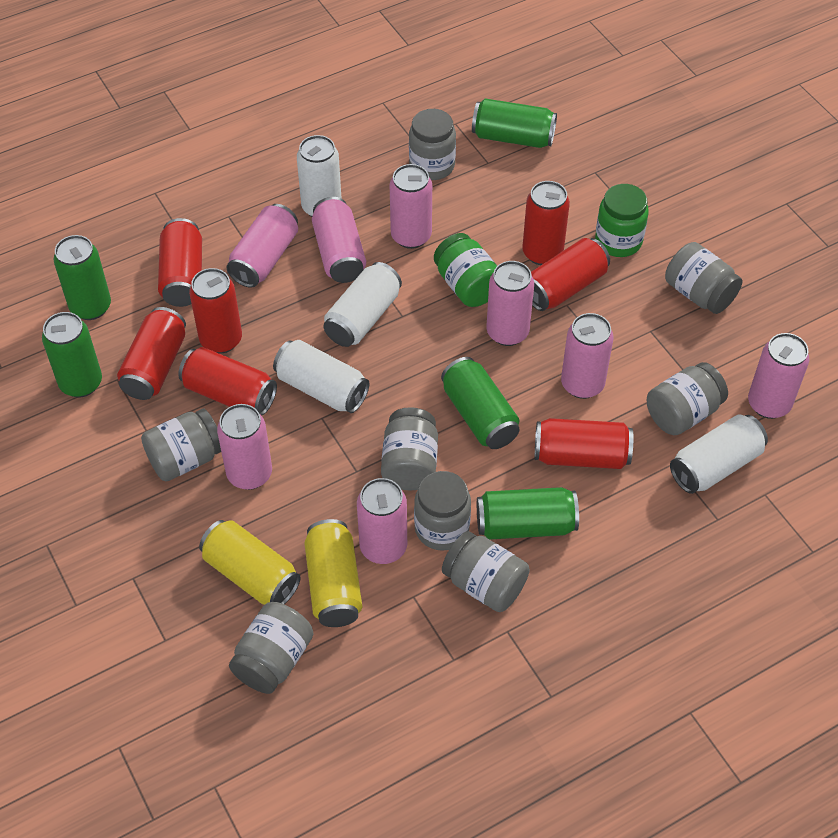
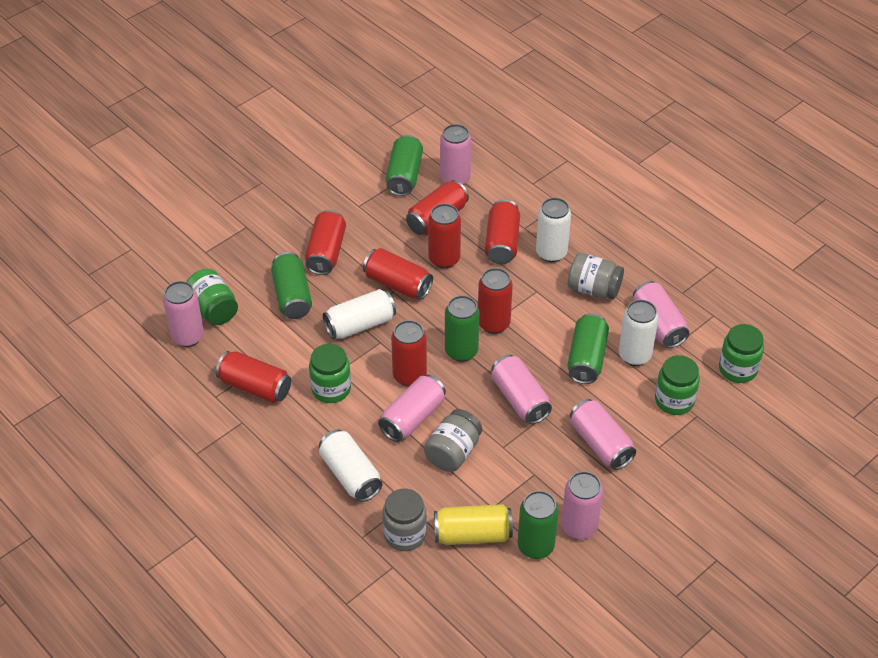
green jar: 2 -> 4
grey jar: 8 -> 3
pink can: 8 -> 7
red can: 7 -> 8
yellow can: 2 -> 1

